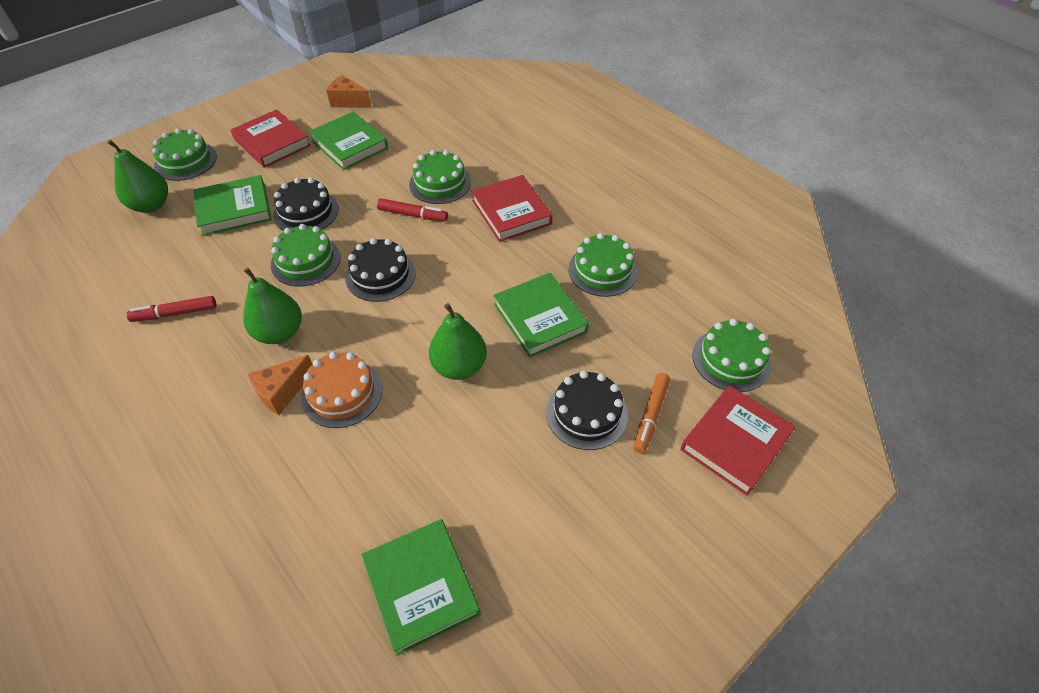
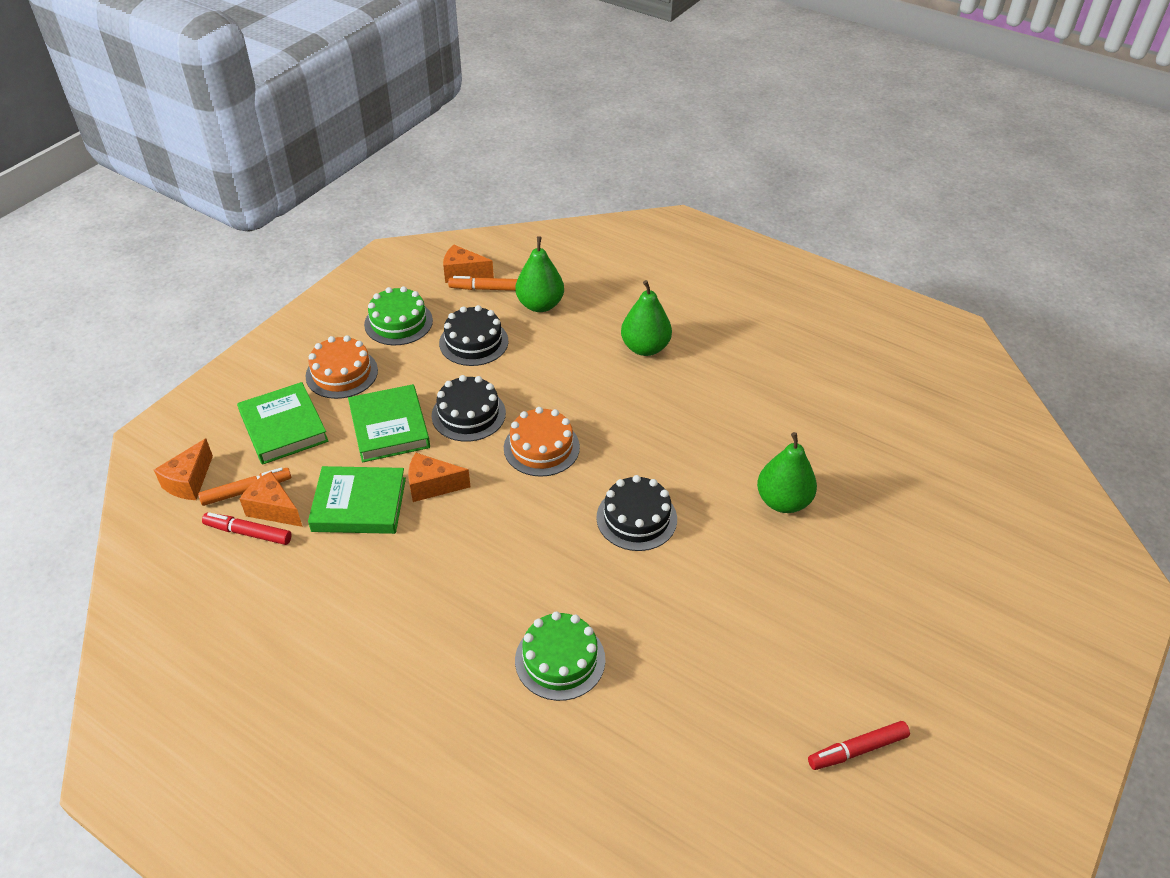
green book: 4 -> 3
green cake: 5 -> 2
orange cake: 1 -> 2
orange cheese: 2 -> 4
orange marker: 1 -> 2
red book: 3 -> 0

